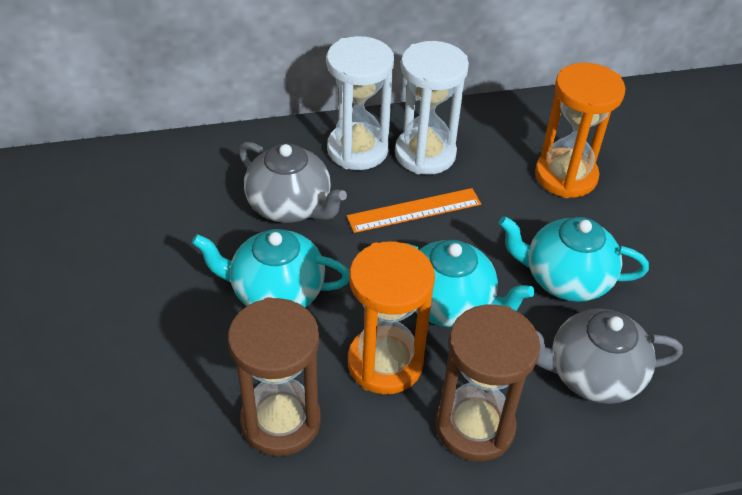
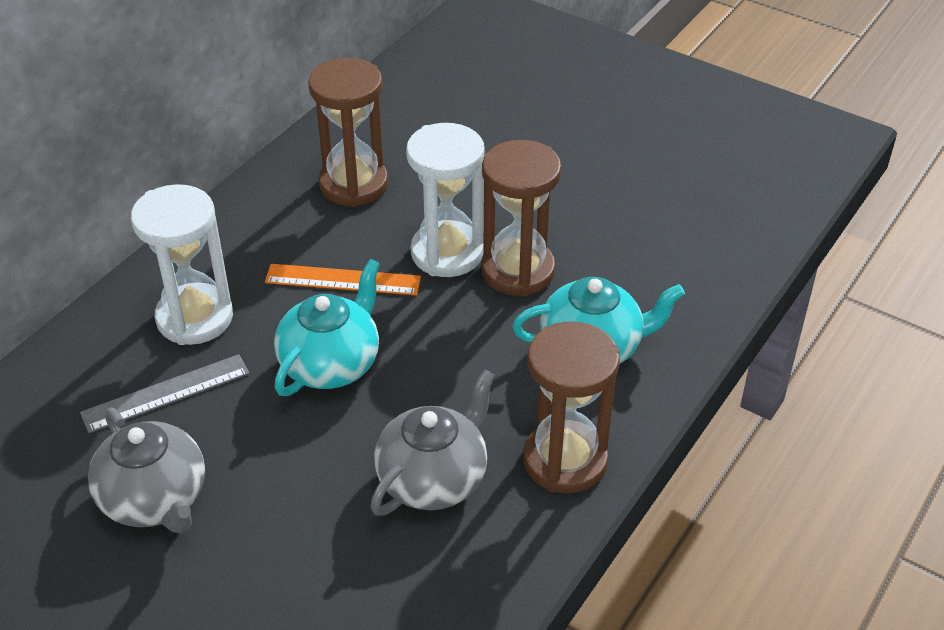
brown hourglass: 2 -> 3
grey ruler: 0 -> 1
orange hourglass: 2 -> 0
turquoise teapot: 3 -> 2

